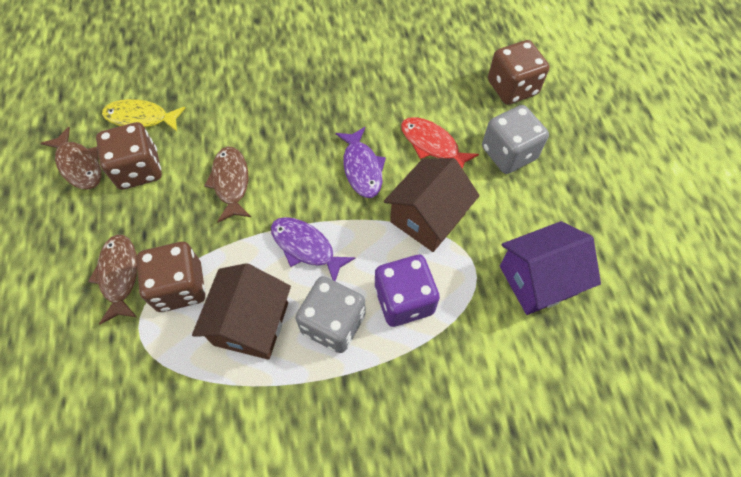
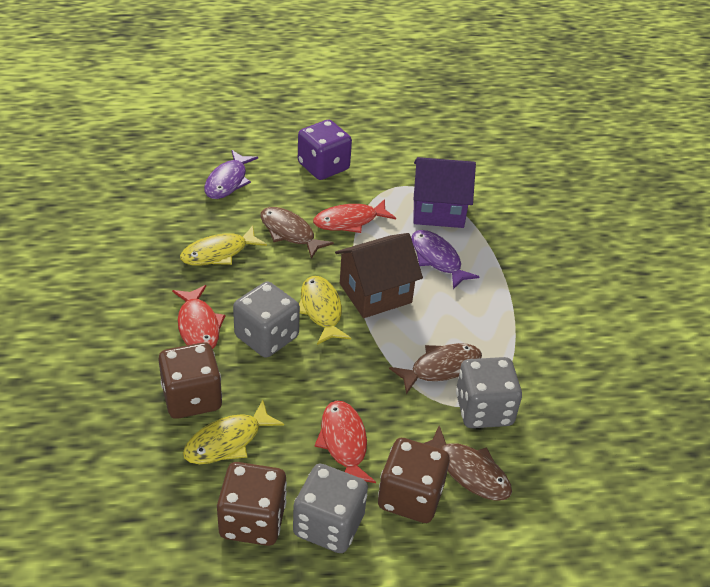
brown house: 2 -> 1
grey dice: 2 -> 3
red fish: 1 -> 3
yellow fish: 1 -> 3

